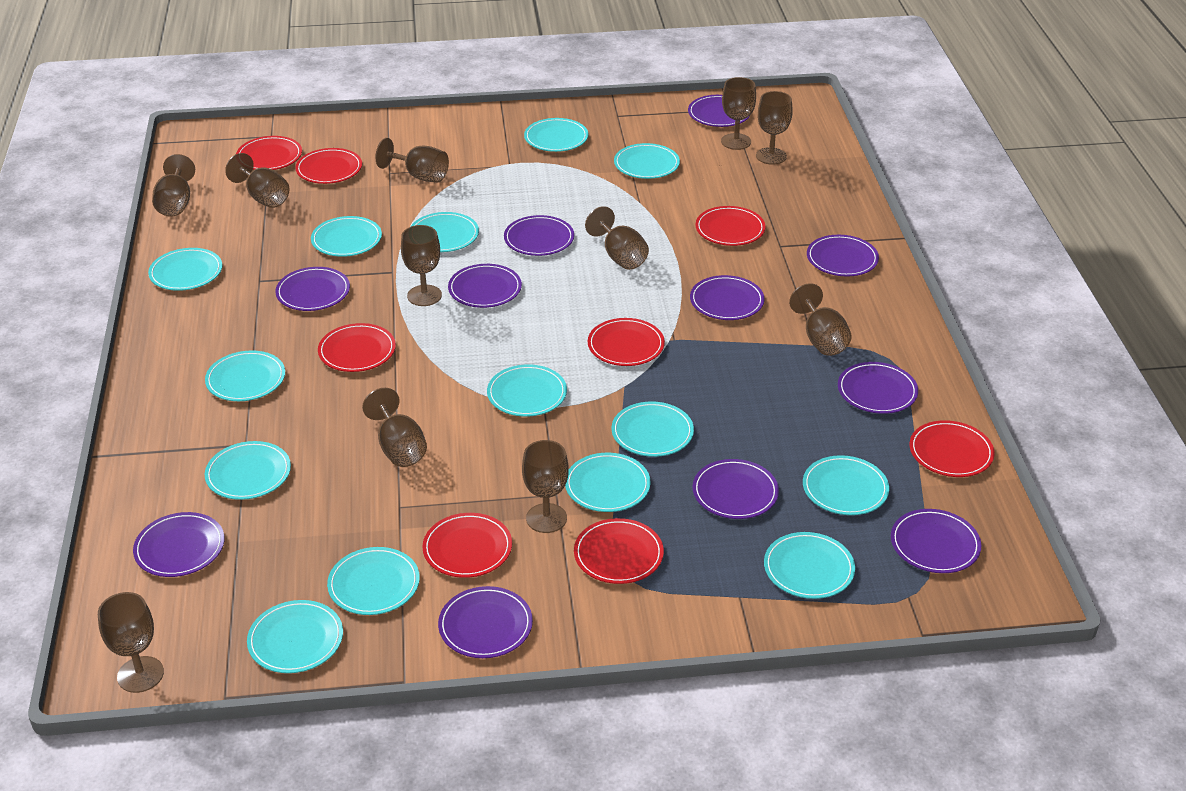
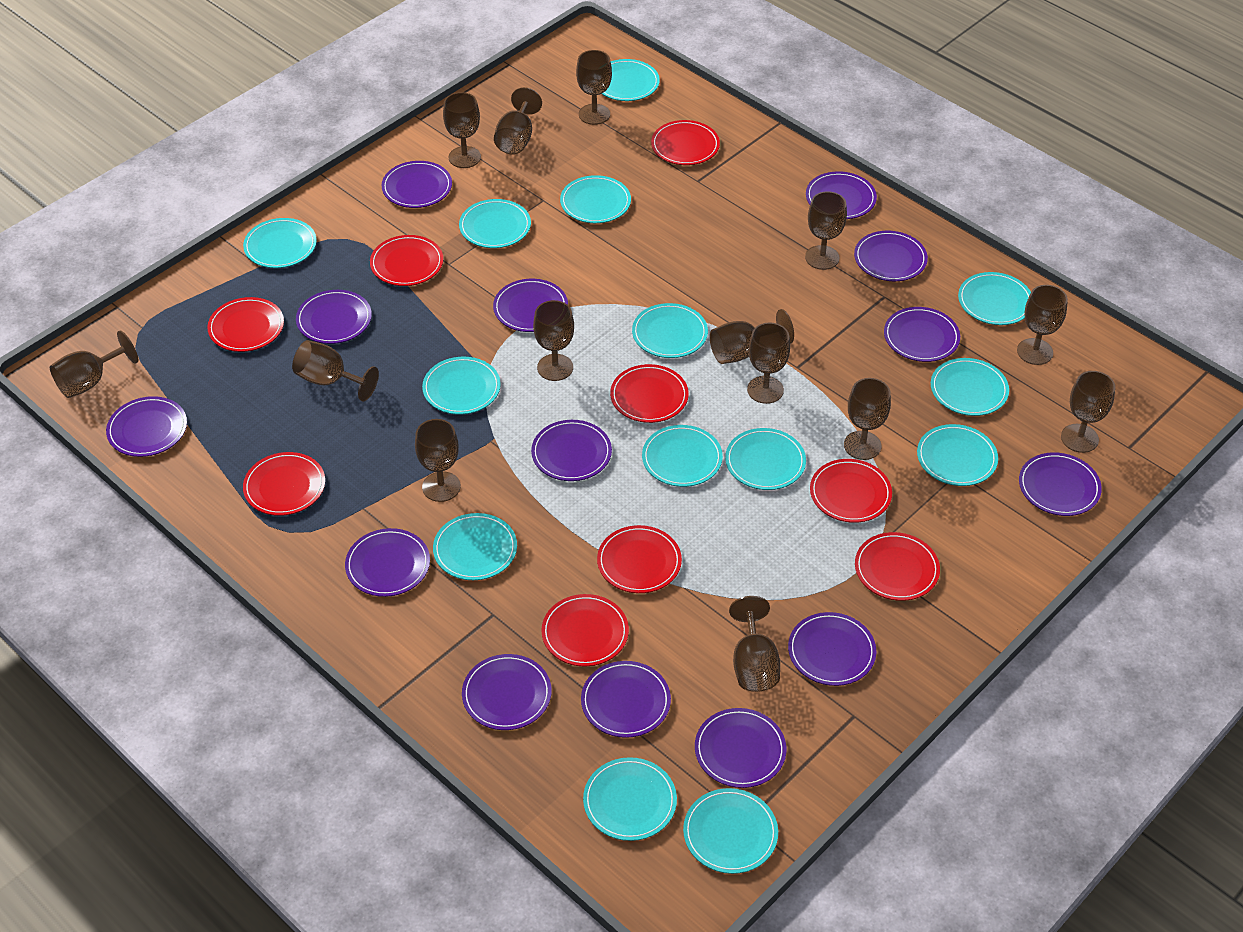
brown goblet: 11 -> 14
purple plate: 11 -> 14
red plate: 8 -> 9

